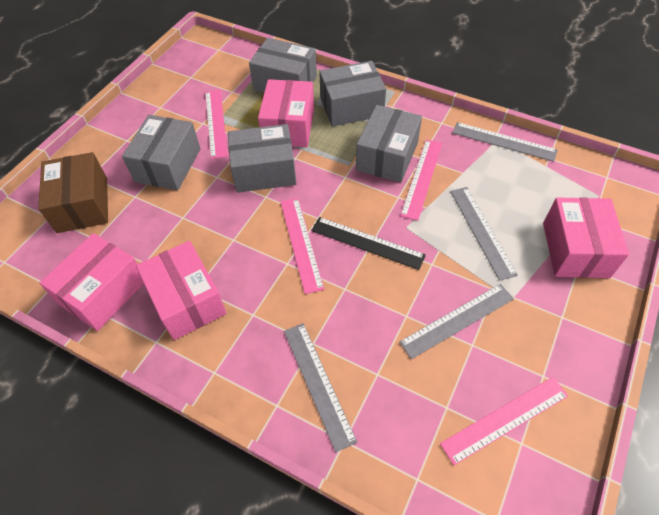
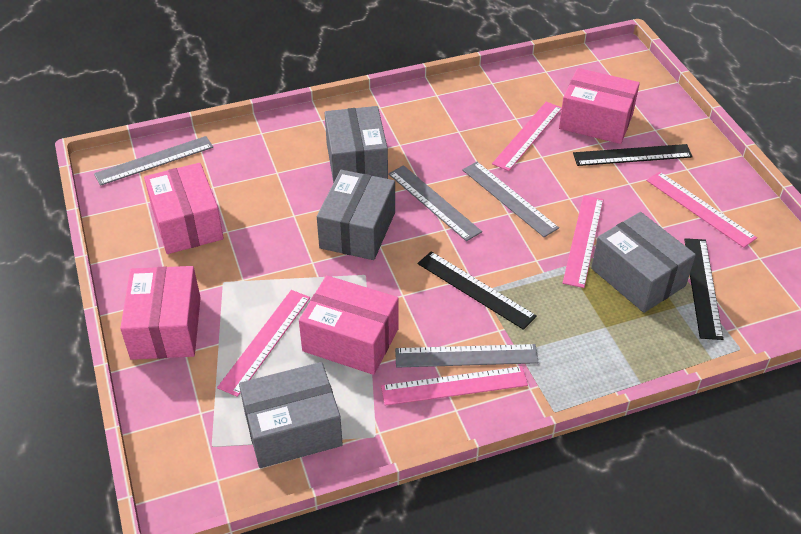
black ruler: 1 -> 3
brown box: 1 -> 0
grey box: 5 -> 4
pink ruler: 4 -> 5

